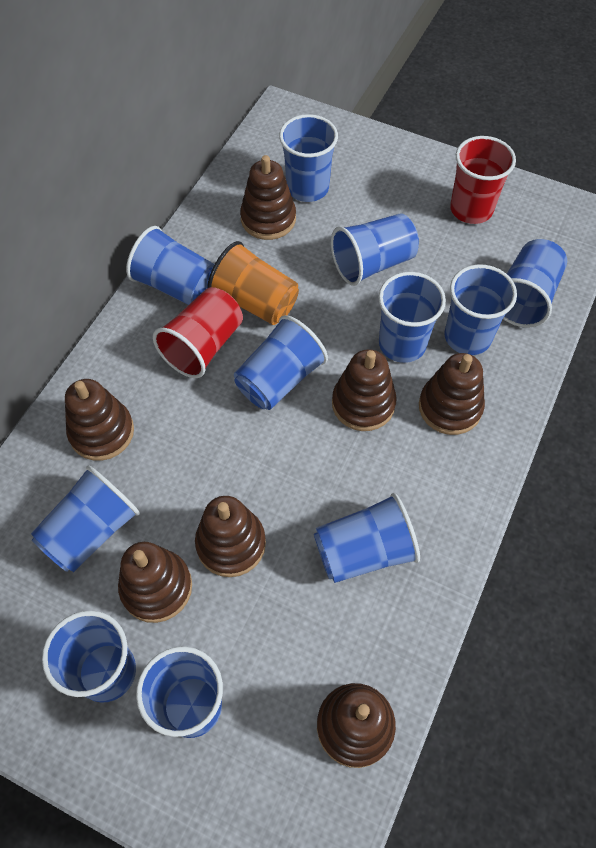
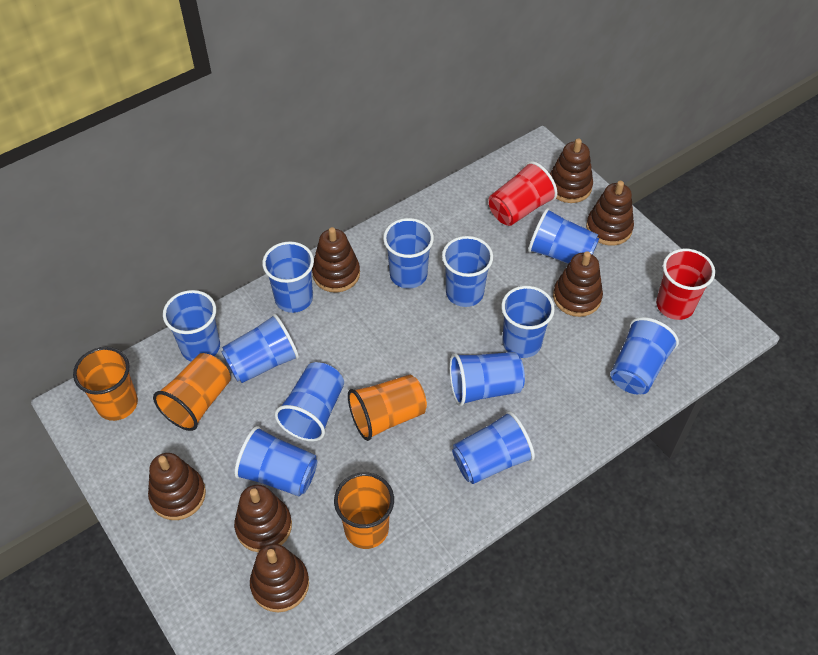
blue cup: 11 -> 12
orange cup: 1 -> 4

